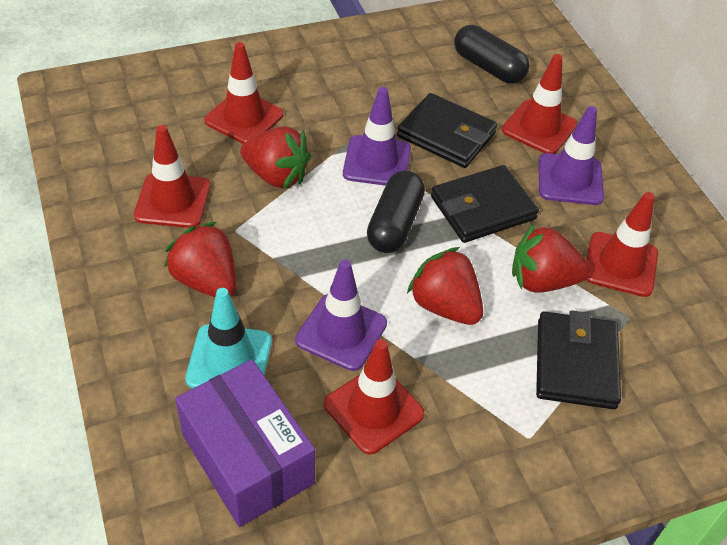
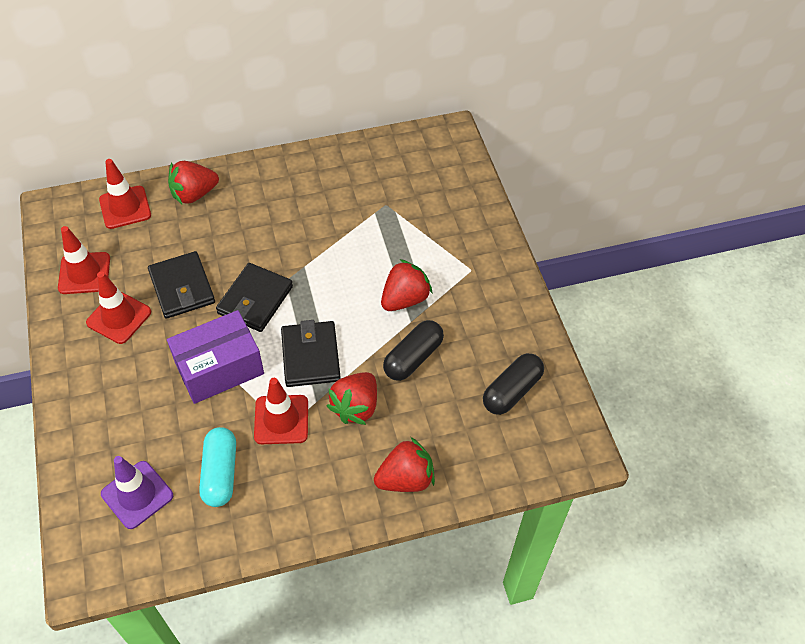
purple traffic cone: 3 -> 1
red traffic cone: 5 -> 4
turquoise capsule: 0 -> 1
turquoise traffic cone: 1 -> 0

